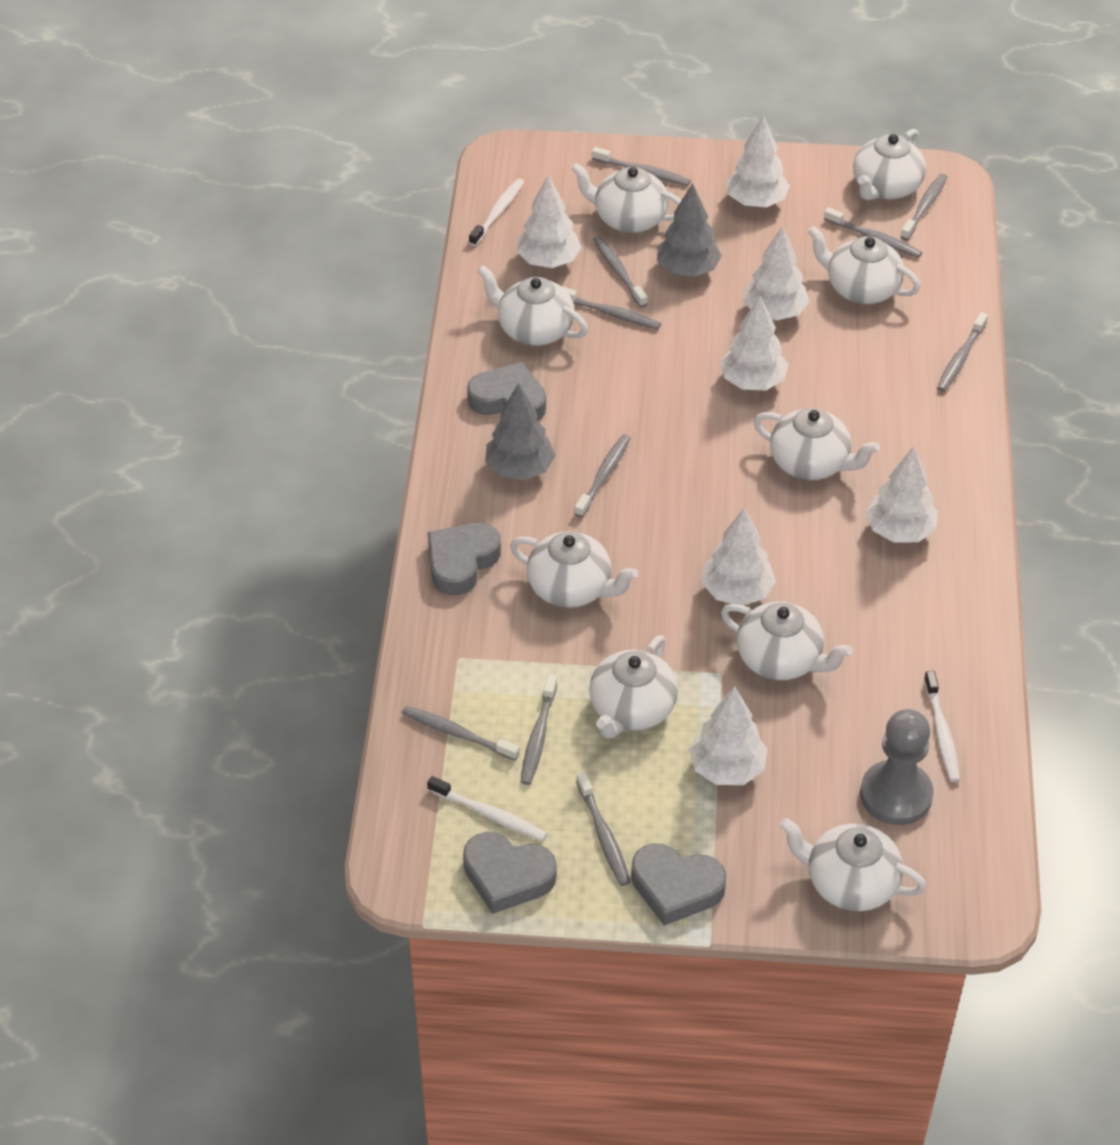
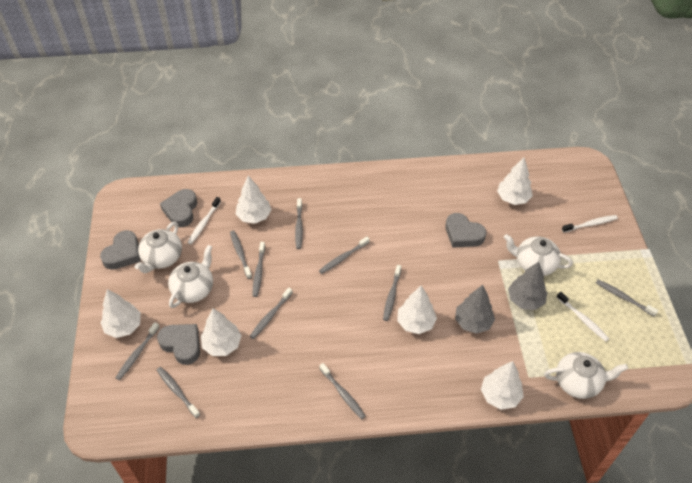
grey pawn: 1 -> 0
white teapot: 9 -> 4
white tree: 7 -> 6

